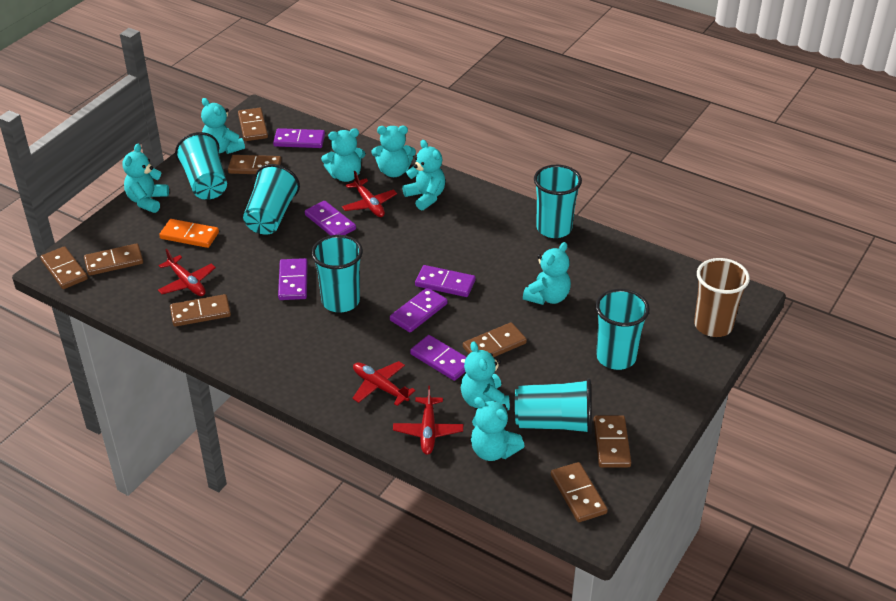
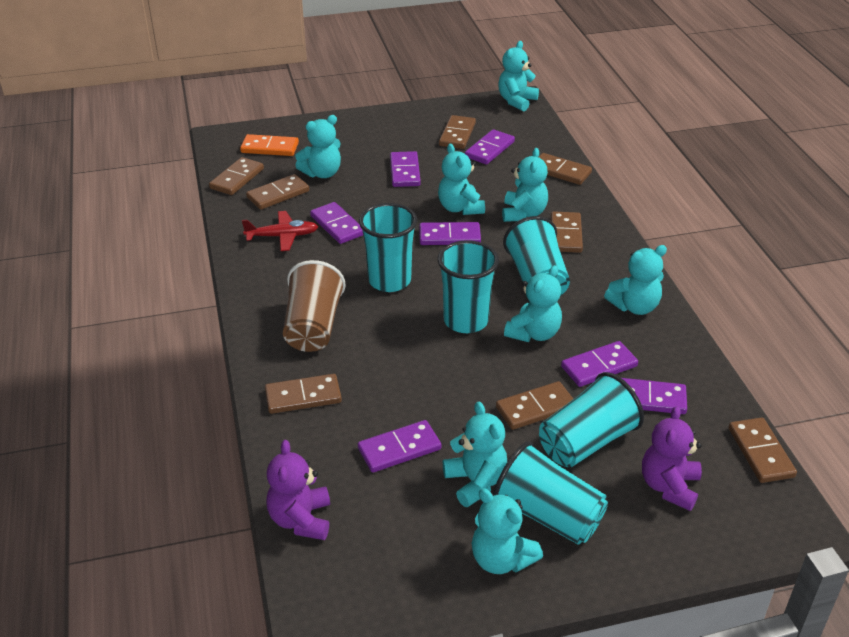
purple domino: 6 -> 7
purple teddy bear: 0 -> 2
red plane: 4 -> 1
turquoise cup: 6 -> 5

